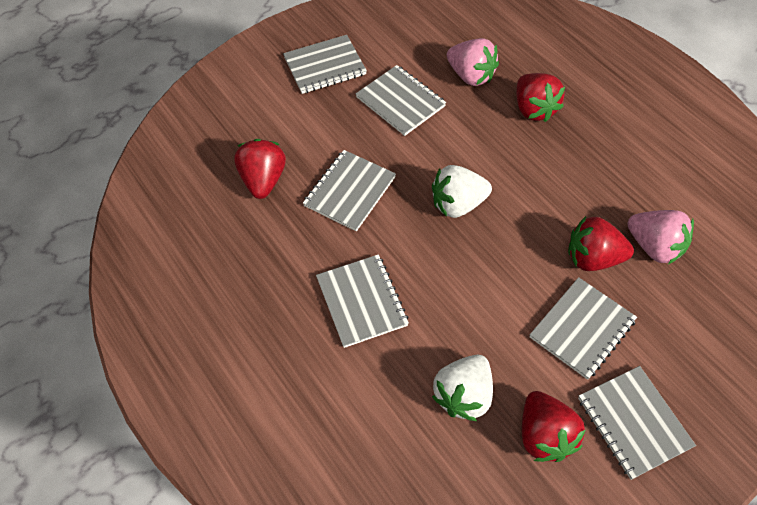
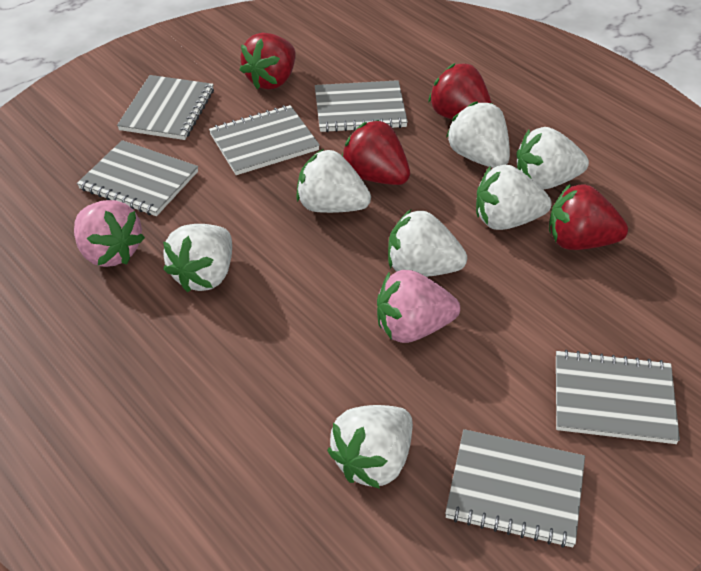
white strawberry: 2 -> 7

